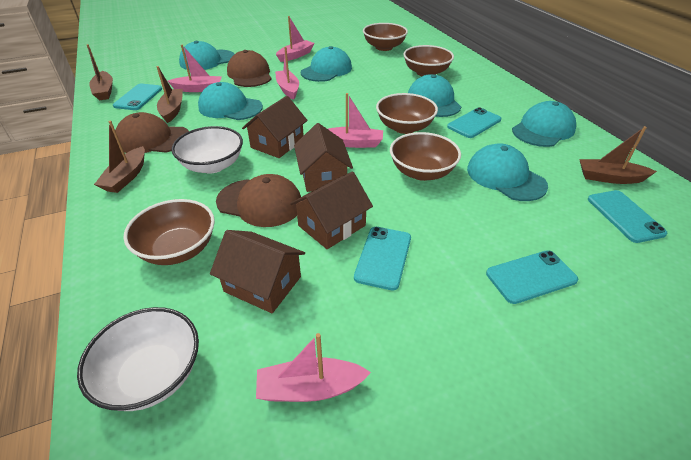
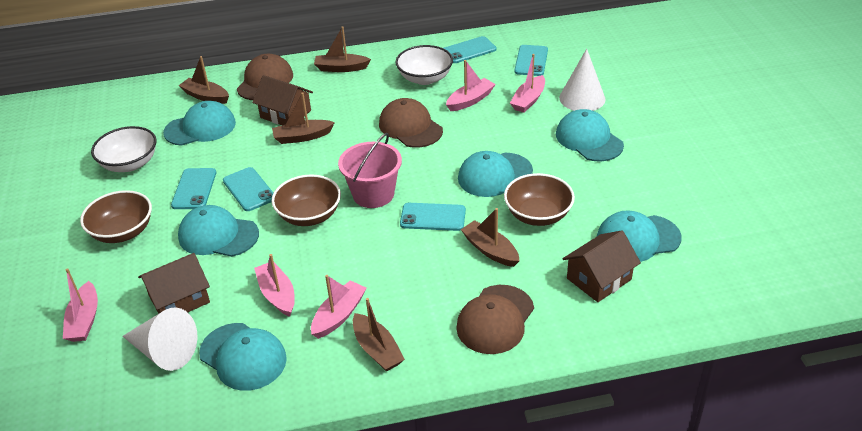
brown boat: 4 -> 5
brown bowl: 5 -> 3
brown house: 4 -> 3
pink bucket: 0 -> 1
white cone: 0 -> 2

